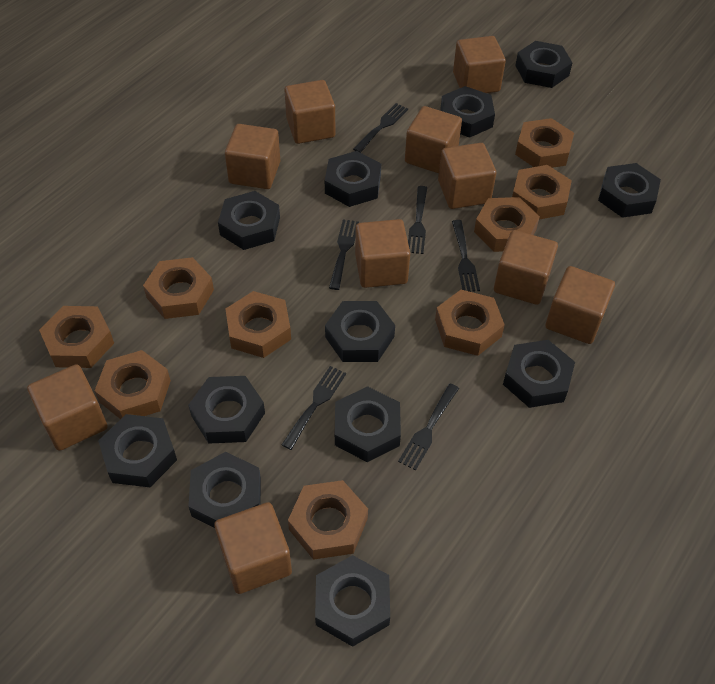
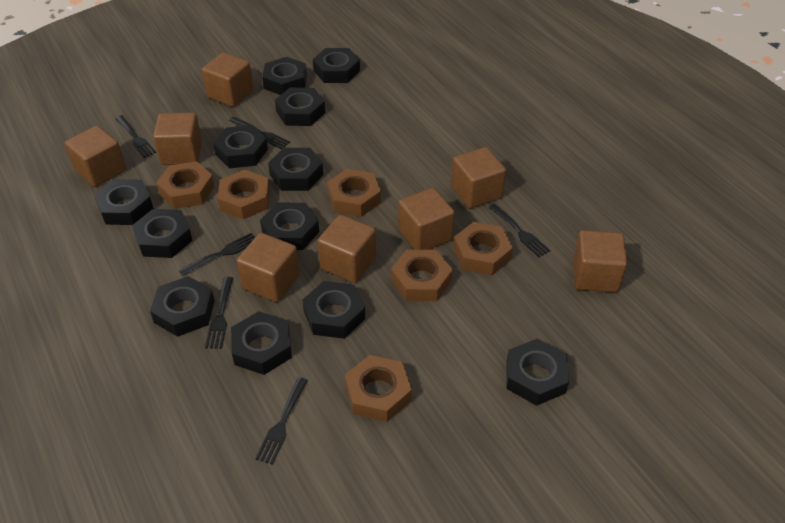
brown cube: 10 -> 8
brown nut: 9 -> 6

